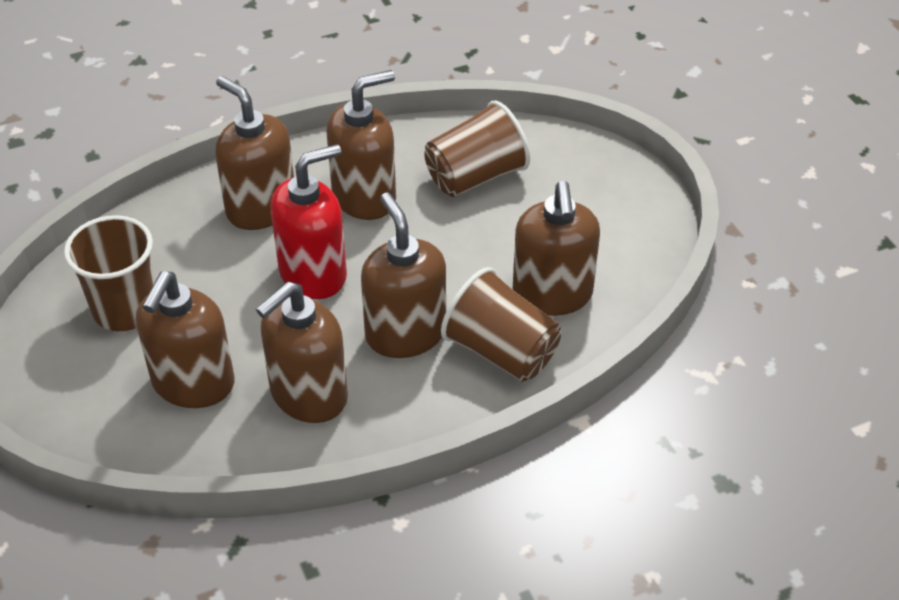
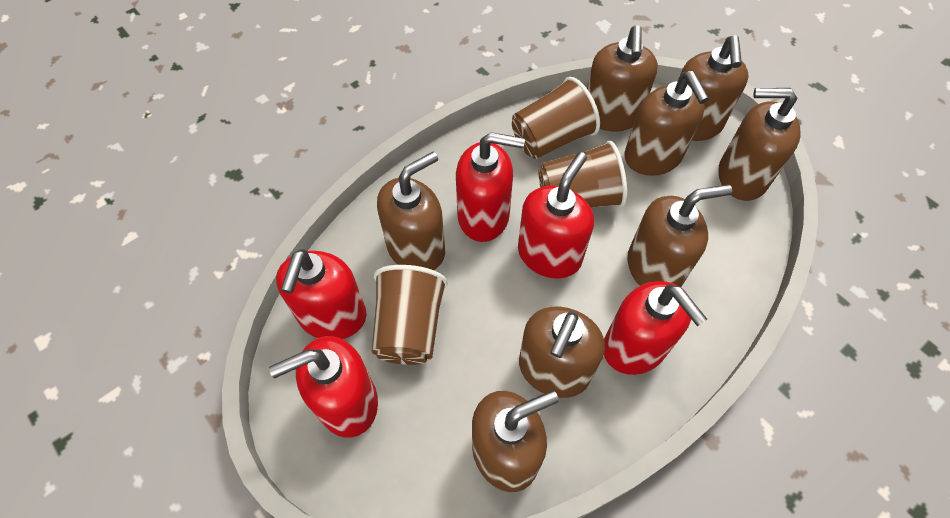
brown soap dispenser: 6 -> 8
red soap dispenser: 1 -> 5

